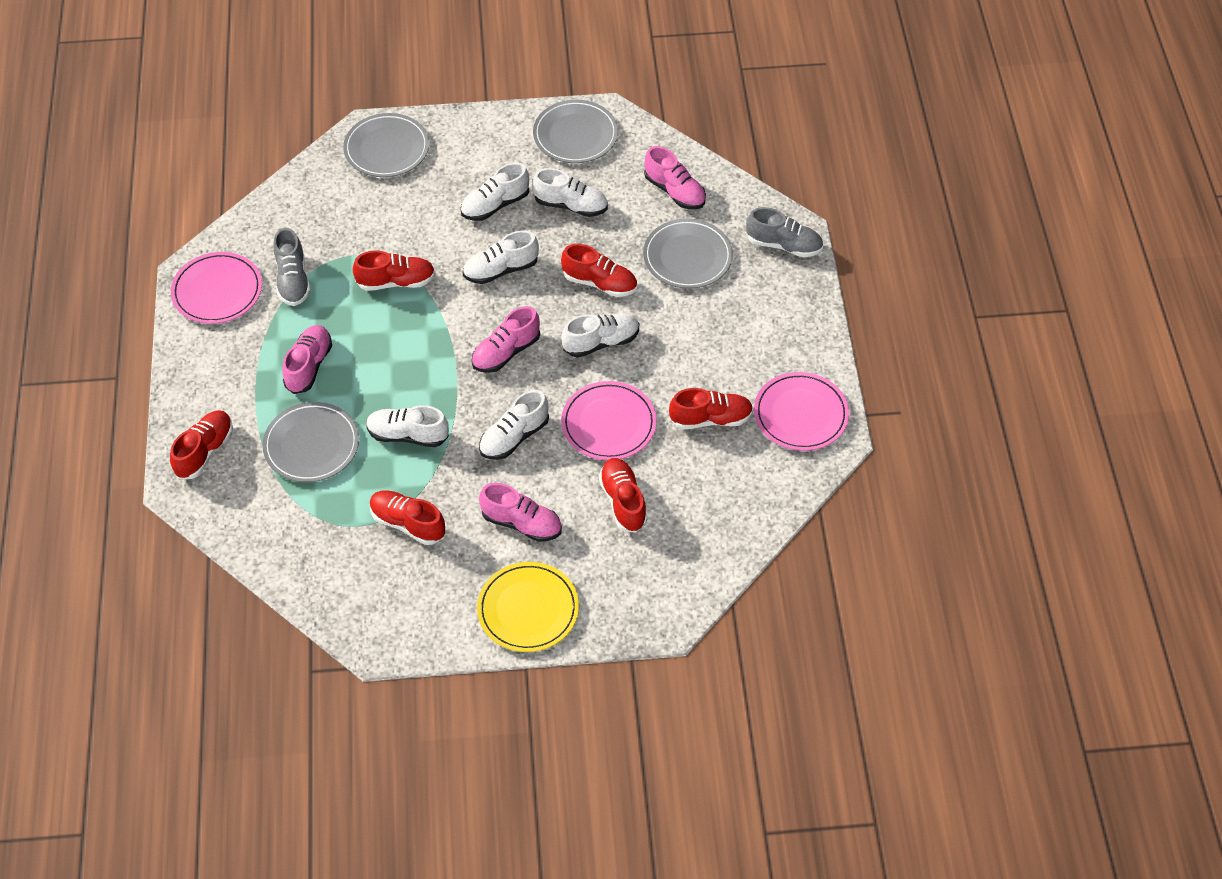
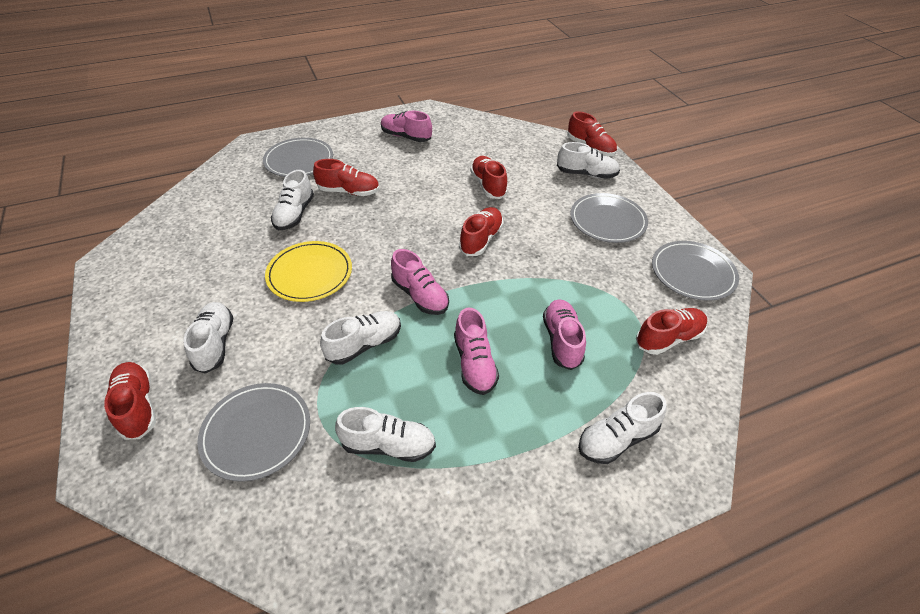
grey shoe: 2 -> 0
pink plate: 3 -> 0

